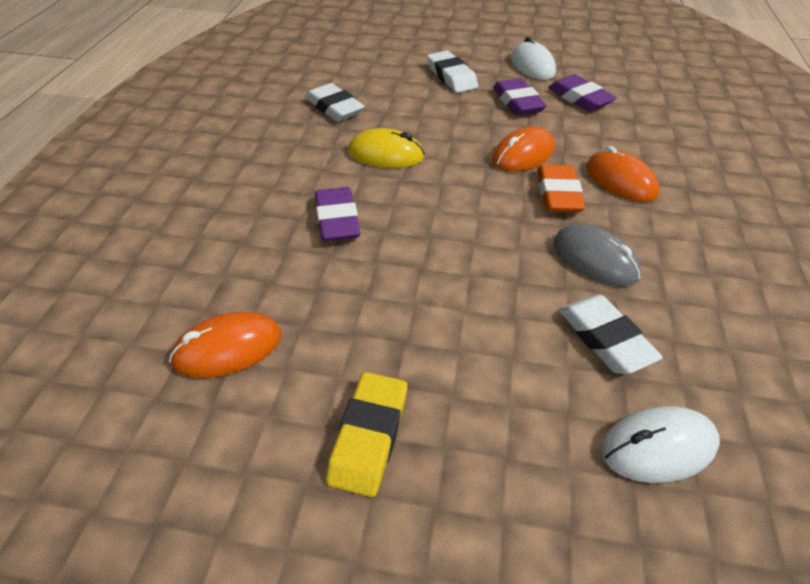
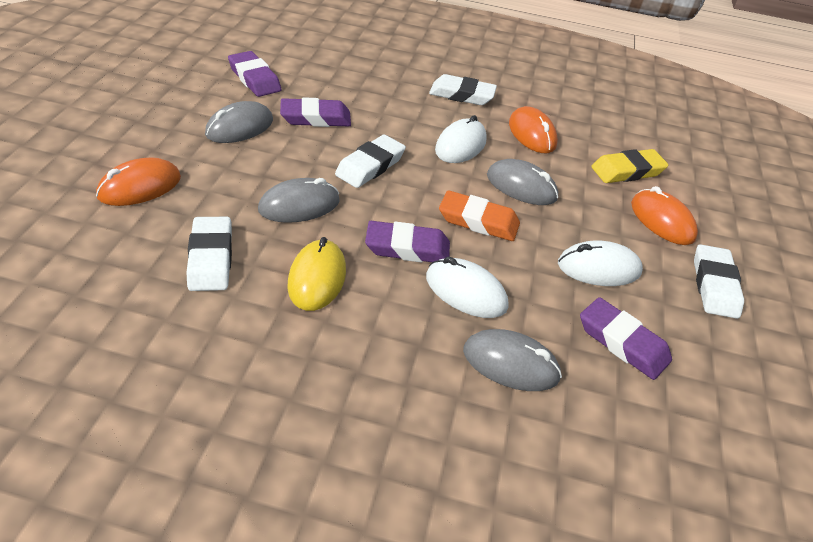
grey mouse: 1 -> 4
purple eraser: 3 -> 4
white eraser: 3 -> 4
white mouse: 2 -> 3

